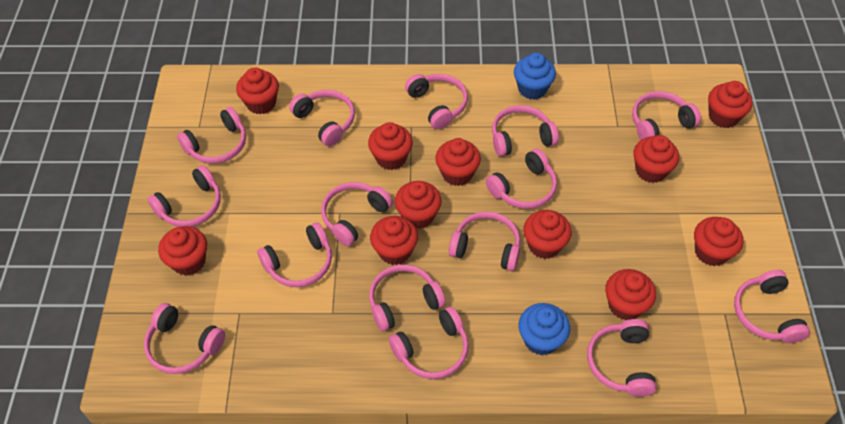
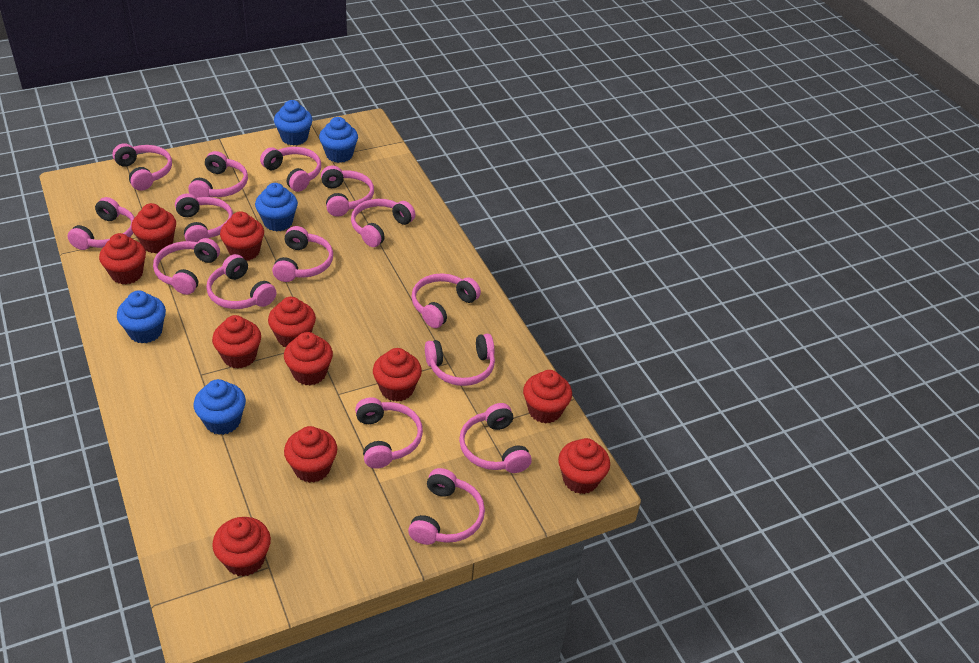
blue cupcake: 2 -> 5

